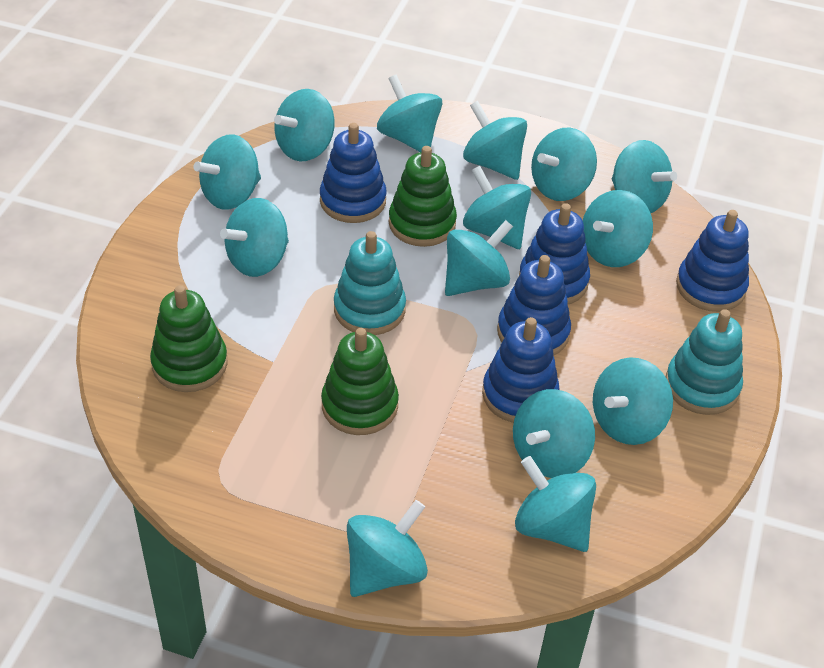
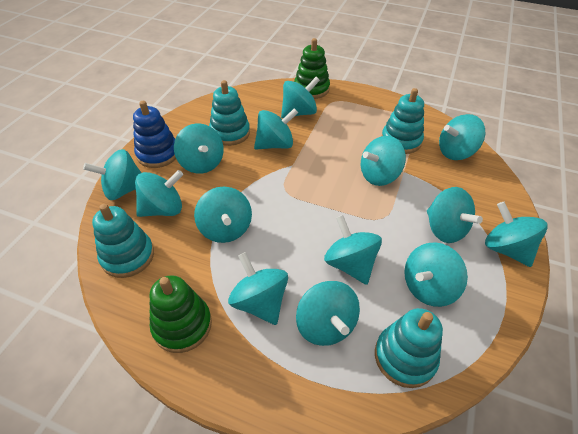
blue stacking toy: 5 -> 1
green stacking toy: 3 -> 2
turquoise stacking toy: 2 -> 4

